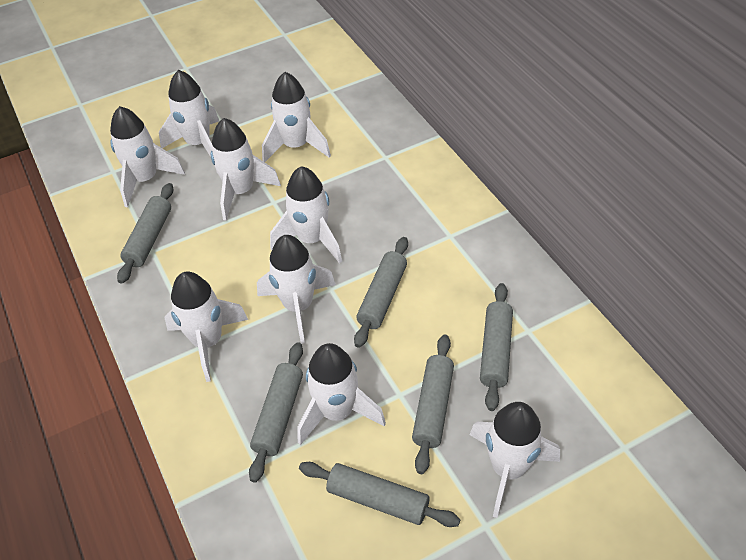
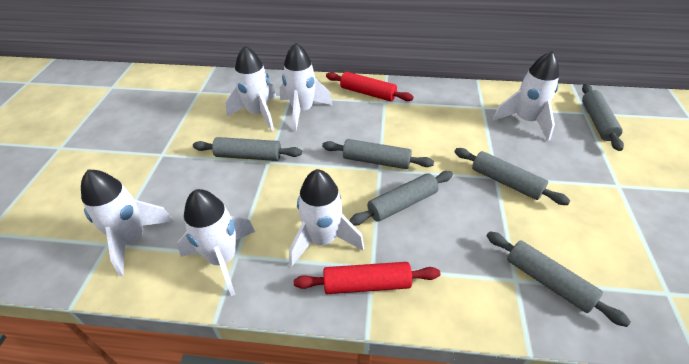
red rolling pin: 0 -> 2
white rocket: 9 -> 6

